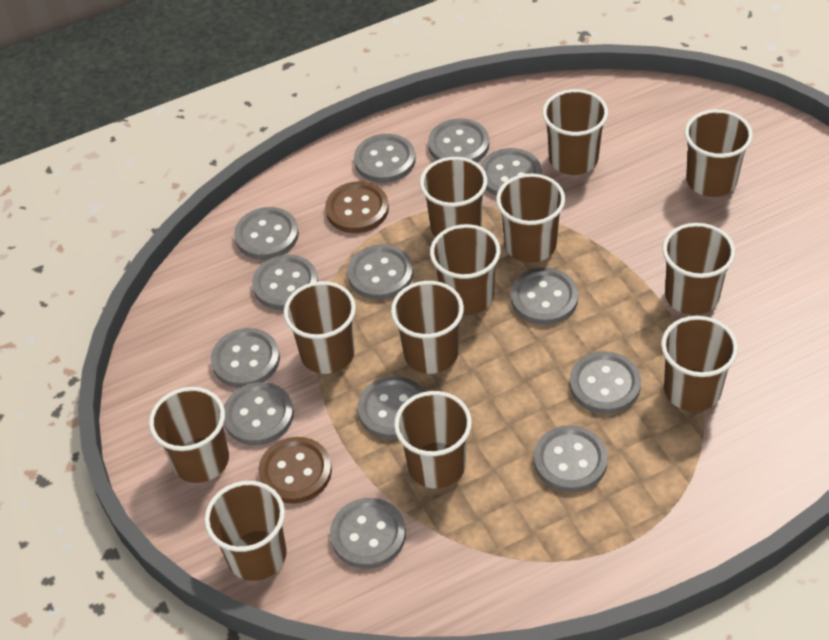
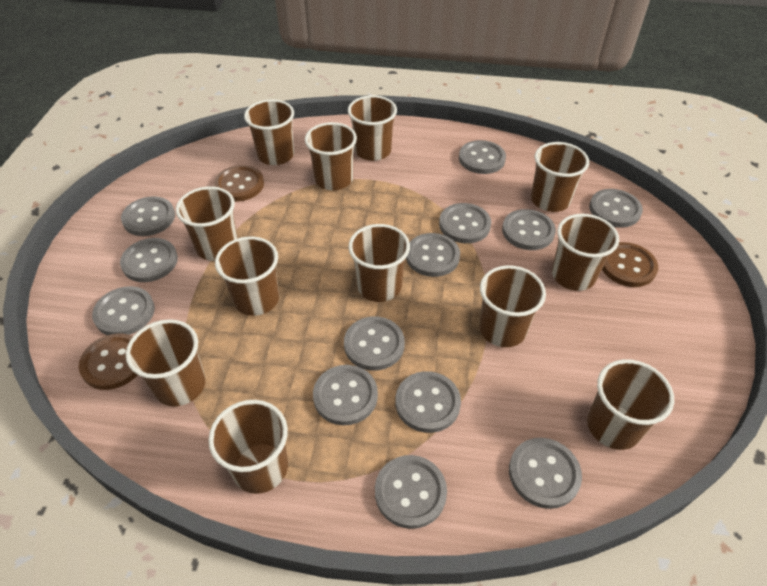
brown button: 2 -> 3

